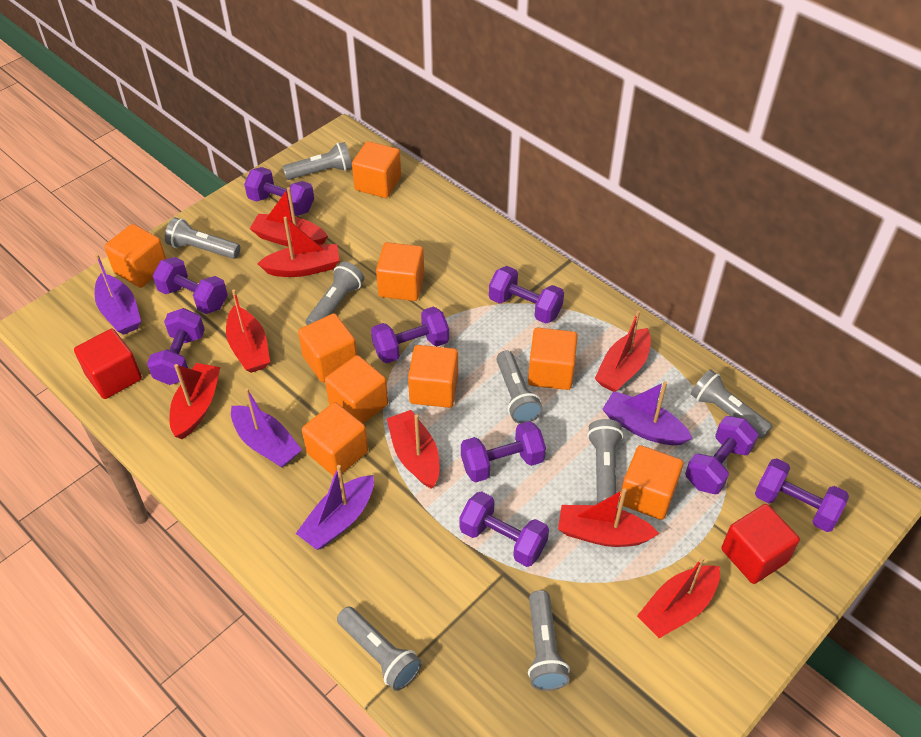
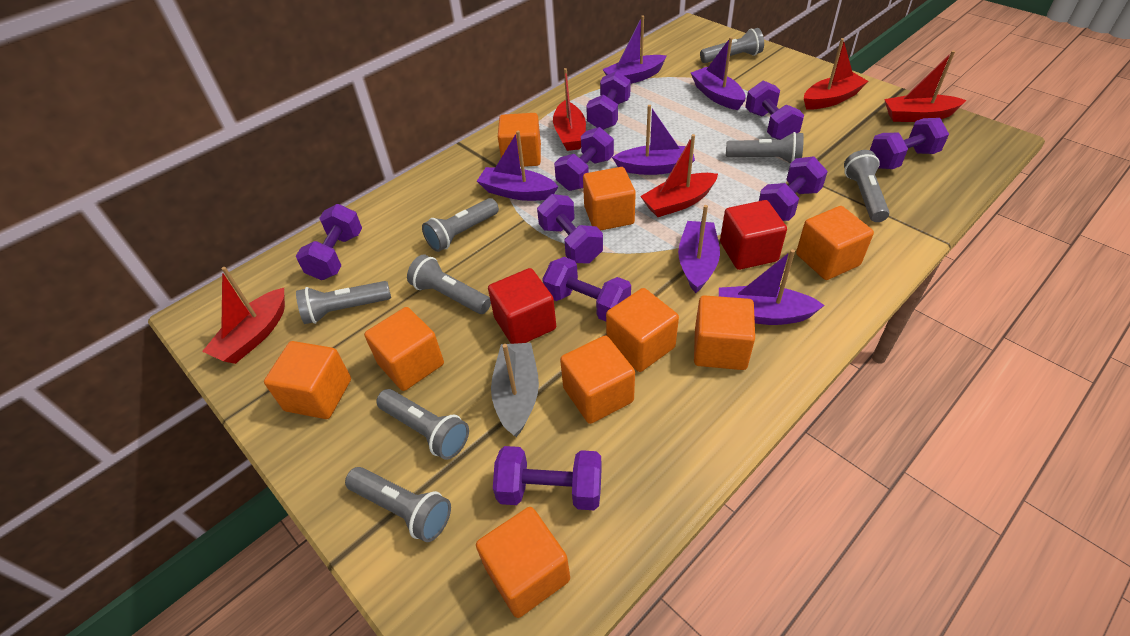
grey boat: 0 -> 1
purple boat: 4 -> 6
red boat: 8 -> 5

